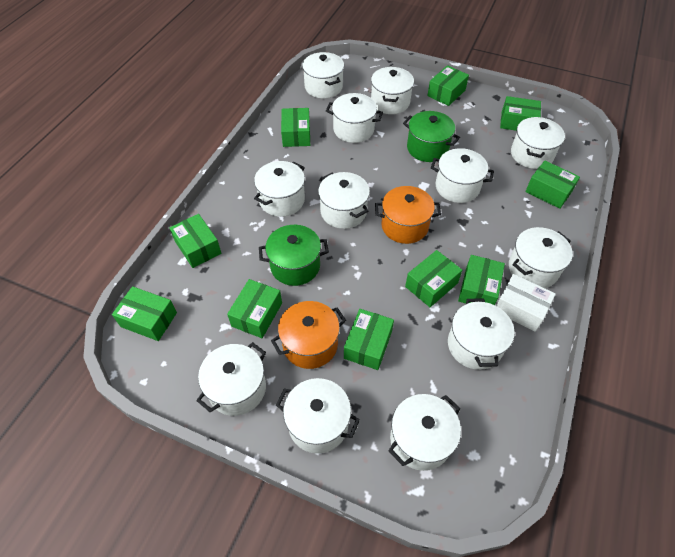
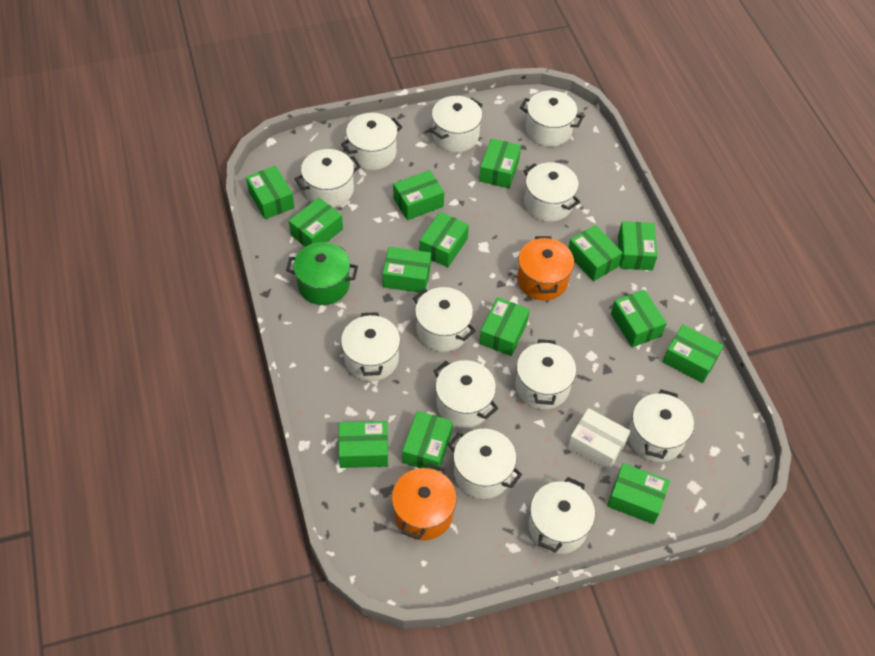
green box: 10 -> 14
green pot: 2 -> 1

